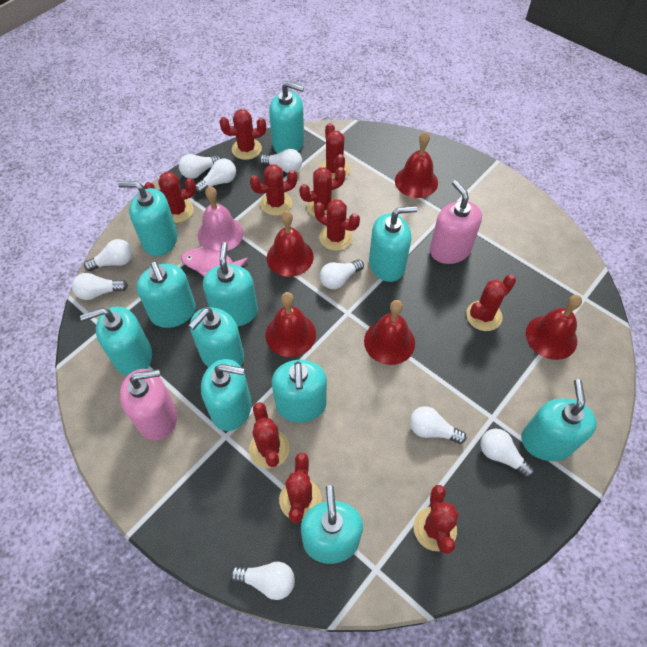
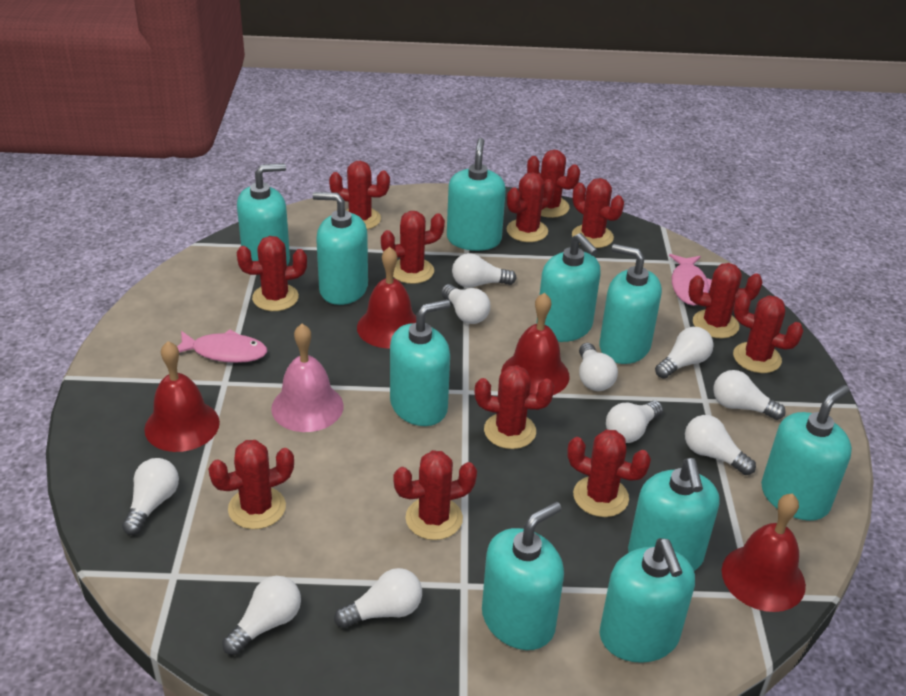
pink fish: 1 -> 2
pink soap dispenser: 2 -> 0
red bell: 5 -> 4
red cactus: 10 -> 12
turquoise soap dispenser: 11 -> 10
white light bulb: 9 -> 10

